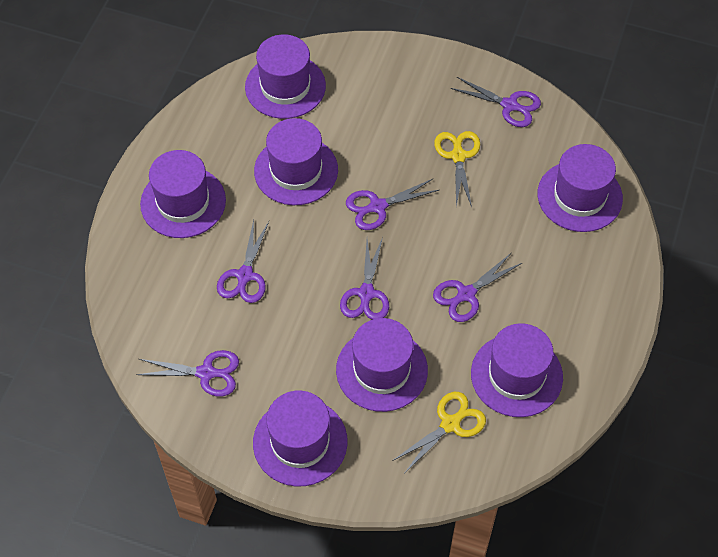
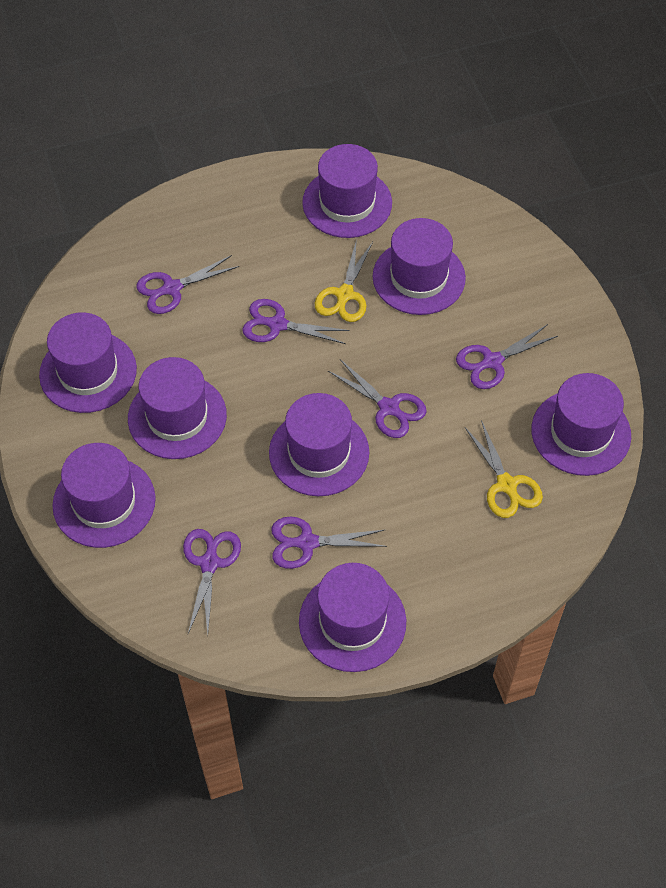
purple hat: 7 -> 8

